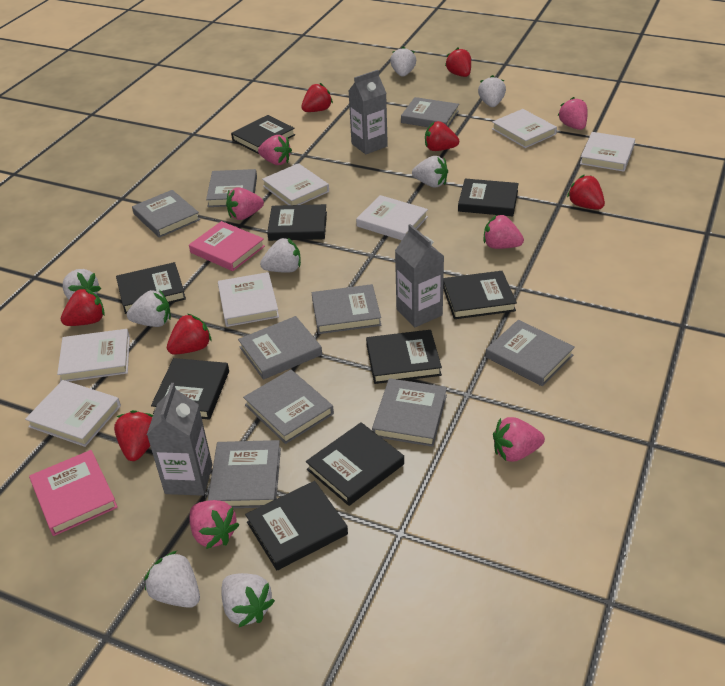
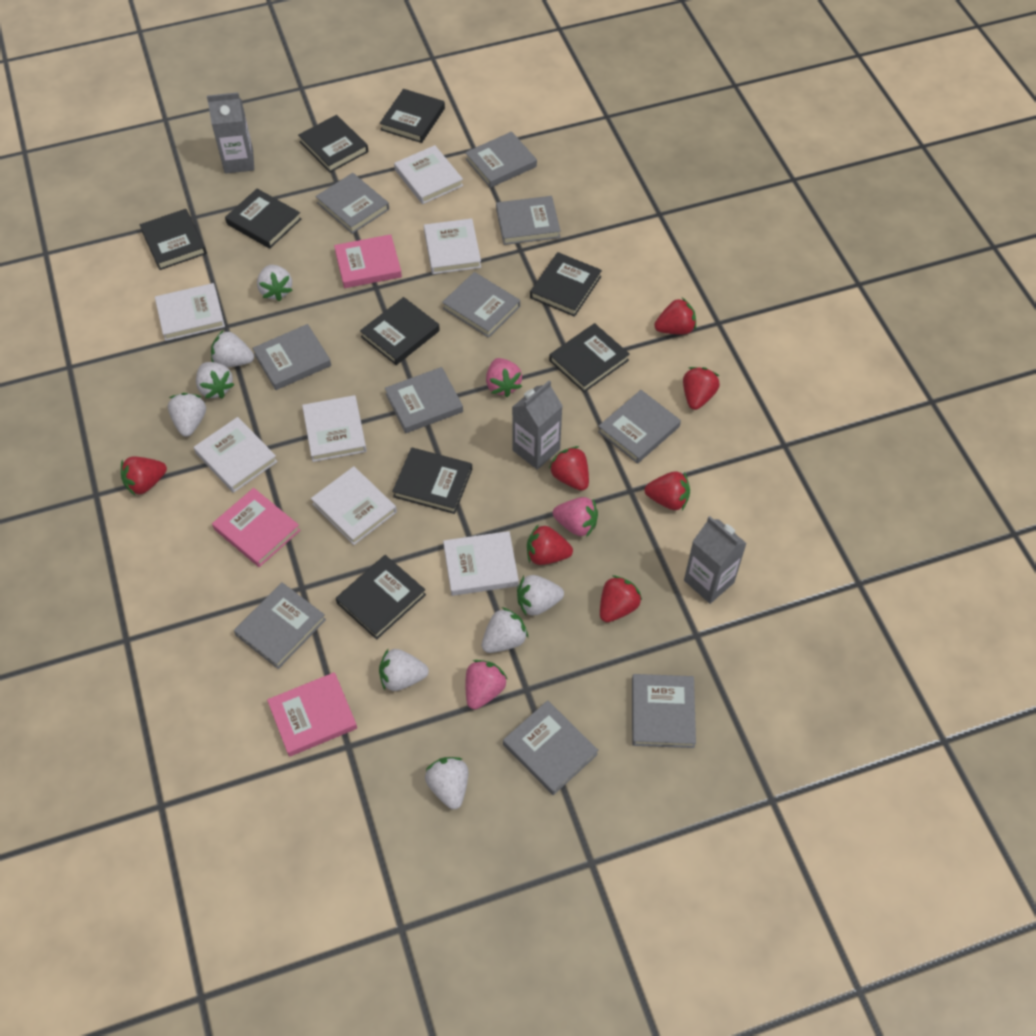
grey book: 9 -> 10
pink book: 2 -> 3
pink strawberry: 6 -> 3

